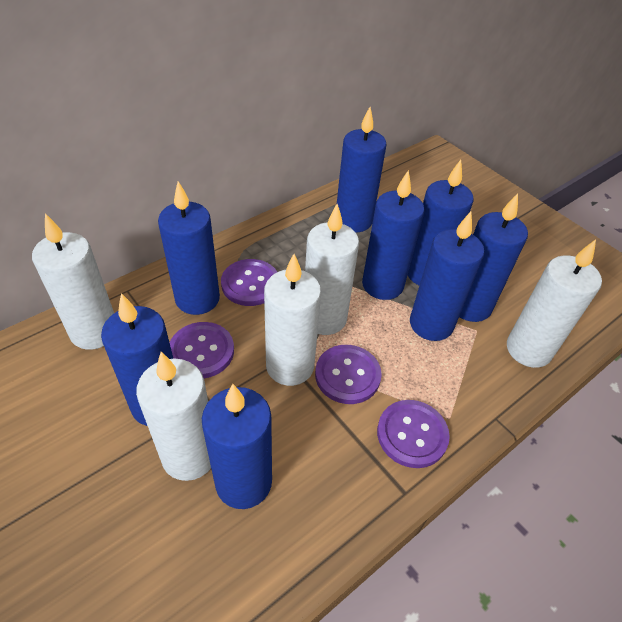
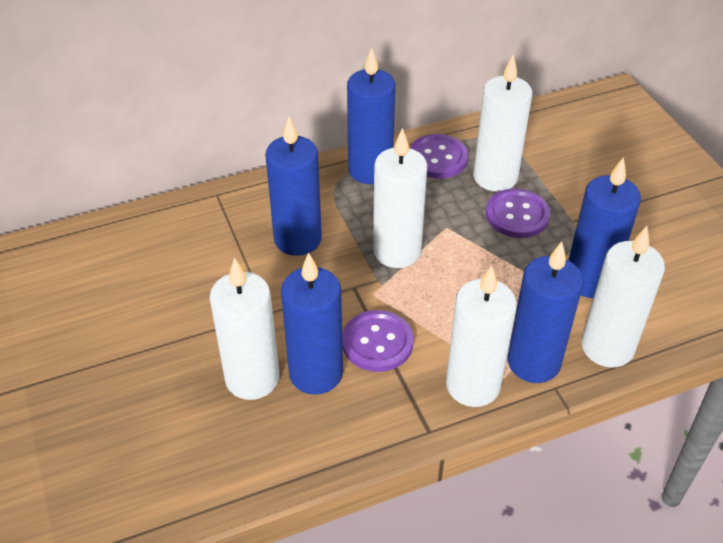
blue candle: 8 -> 5
purple button: 4 -> 3

